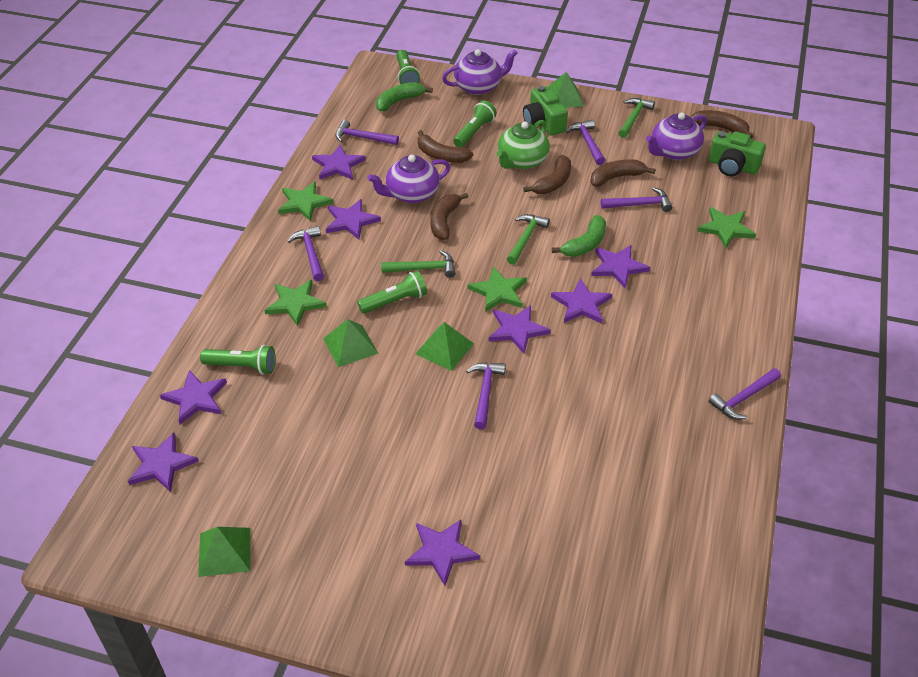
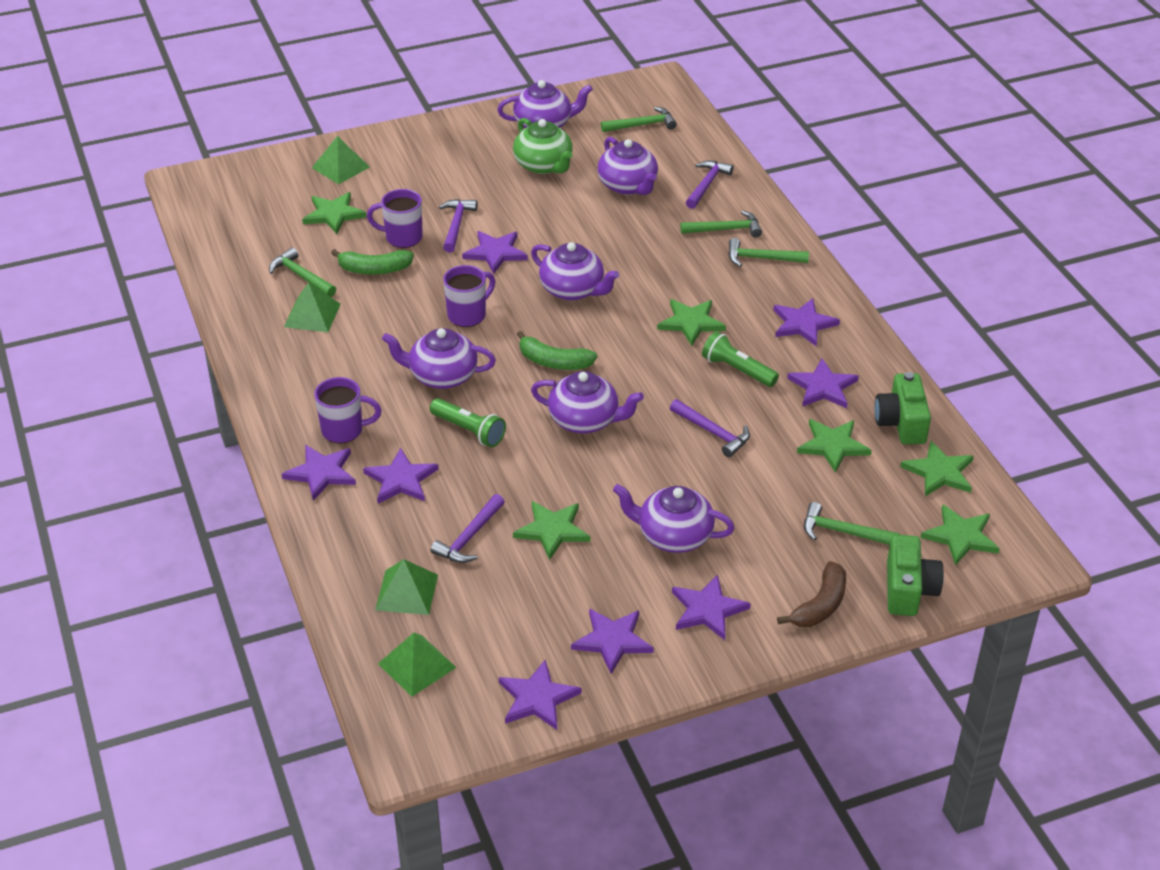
brown banana: 5 -> 1
green flashlight: 4 -> 2
green hammer: 3 -> 5
green star: 4 -> 6
purple hammer: 6 -> 4
purple mug: 0 -> 3
purple teapot: 3 -> 6

